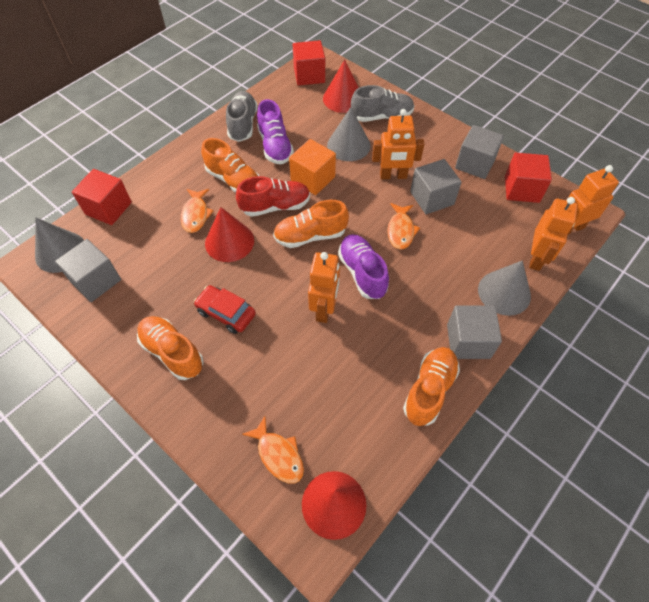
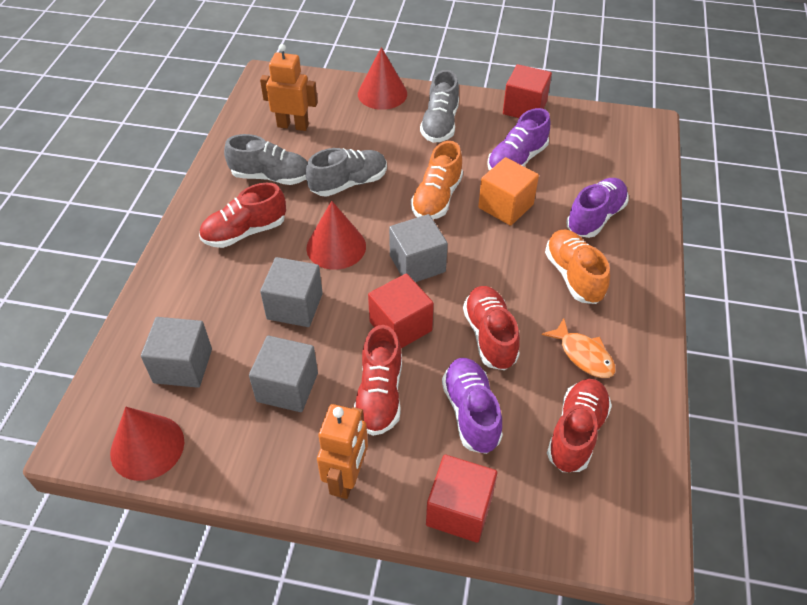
grey cone: 3 -> 0
grey shoe: 2 -> 3
orange fish: 3 -> 1
orange robot: 4 -> 2
orange shoe: 4 -> 2
purple shoe: 2 -> 3
red car: 1 -> 0
red shoe: 1 -> 4

